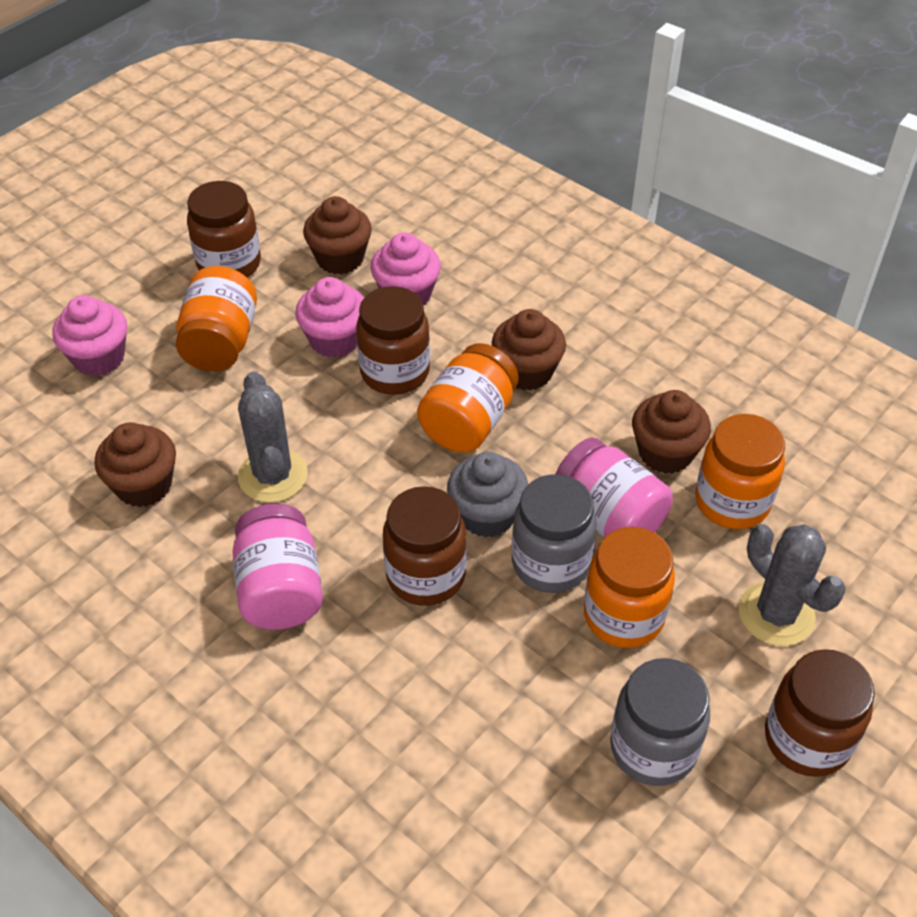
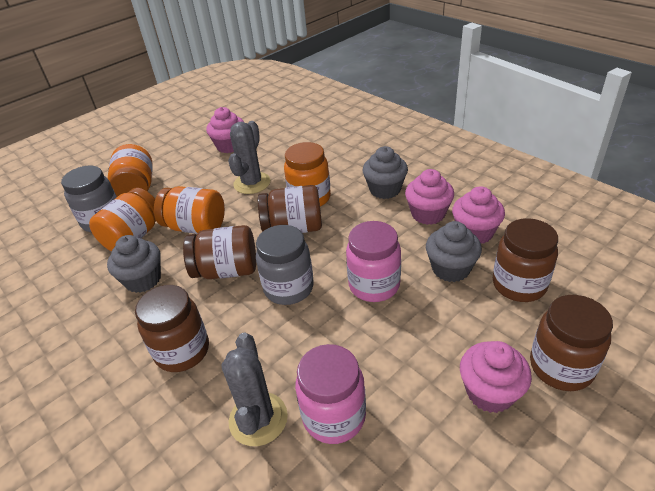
brown cupcake: 4 -> 0
brown jar: 4 -> 5
grey cupcake: 1 -> 3
pink cupcake: 3 -> 4

